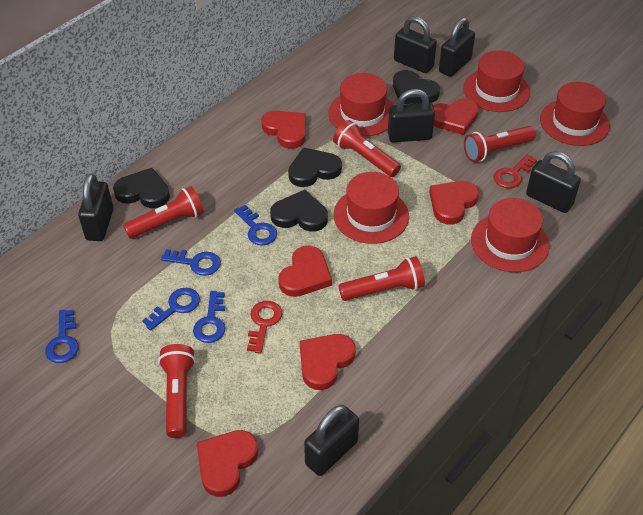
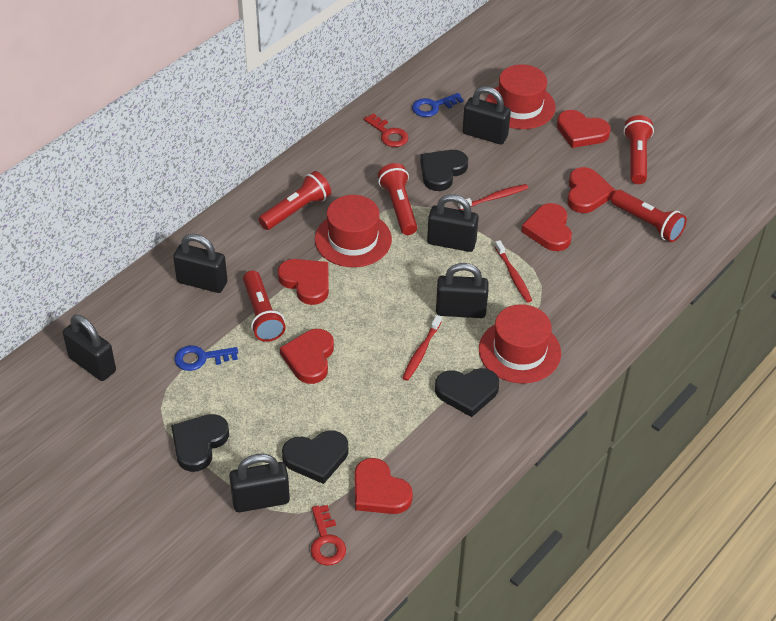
blue key: 5 -> 2
red hat: 5 -> 3
red toothbrush: 0 -> 3

